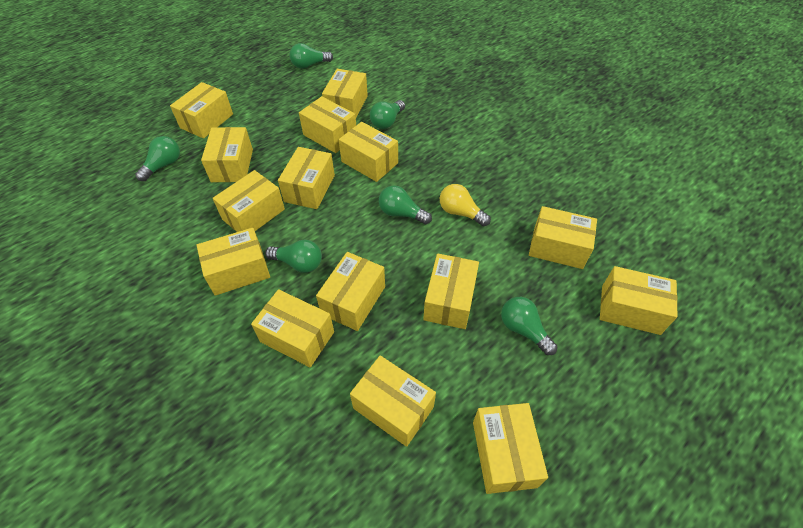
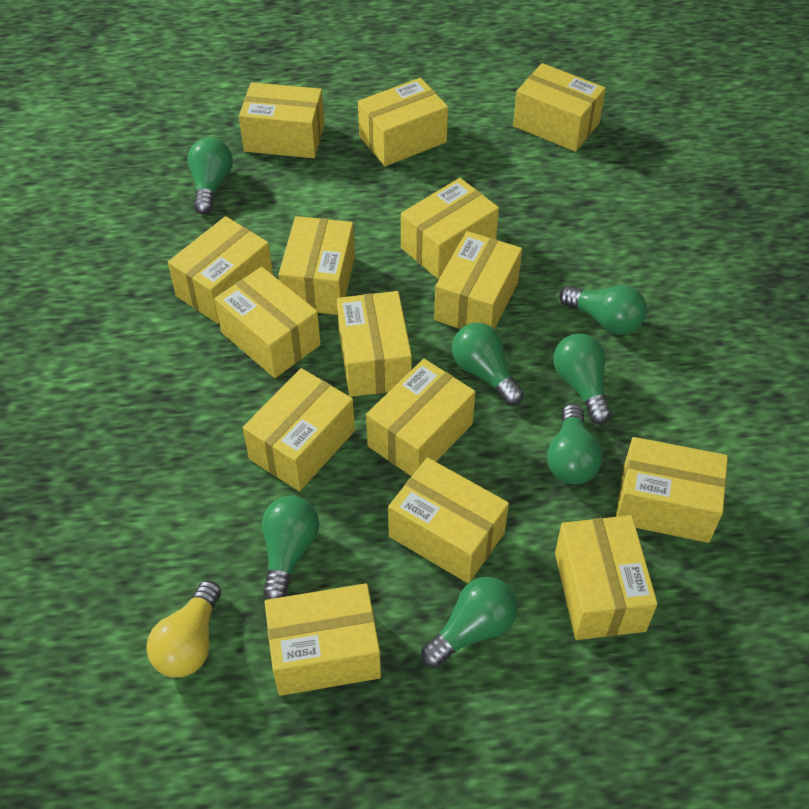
green light bulb: 6 -> 7

